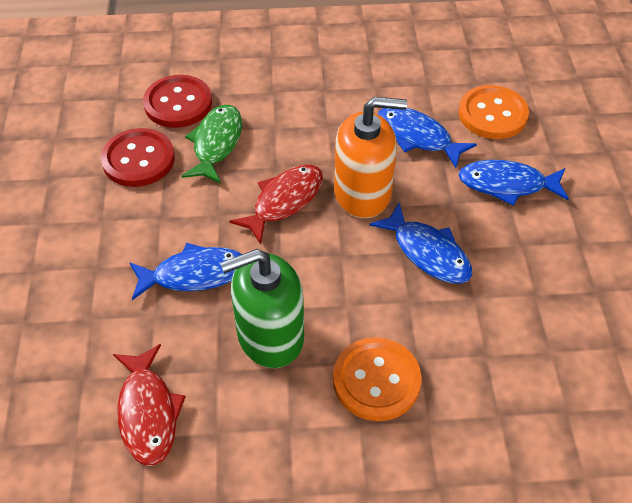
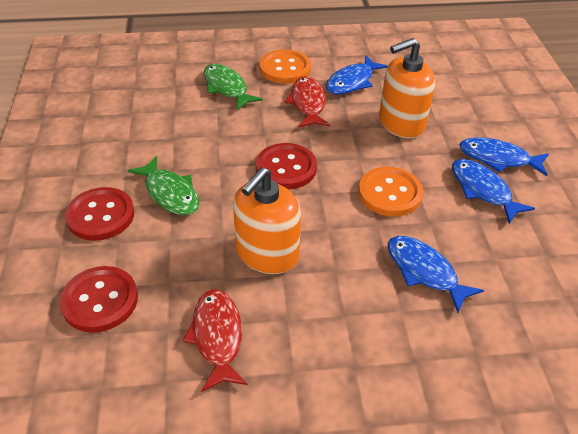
green fish: 1 -> 2
green soap dispenser: 1 -> 0
orange soap dispenser: 1 -> 2
red button: 2 -> 3

